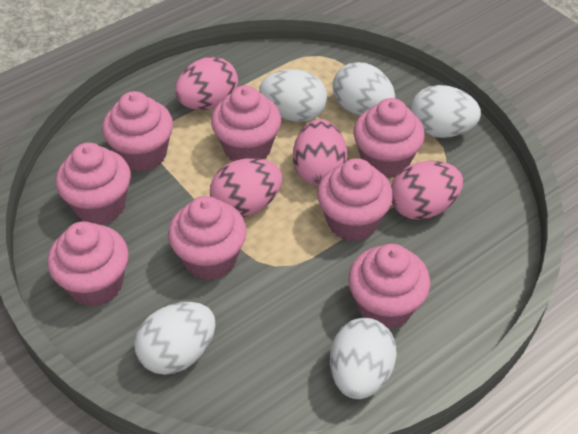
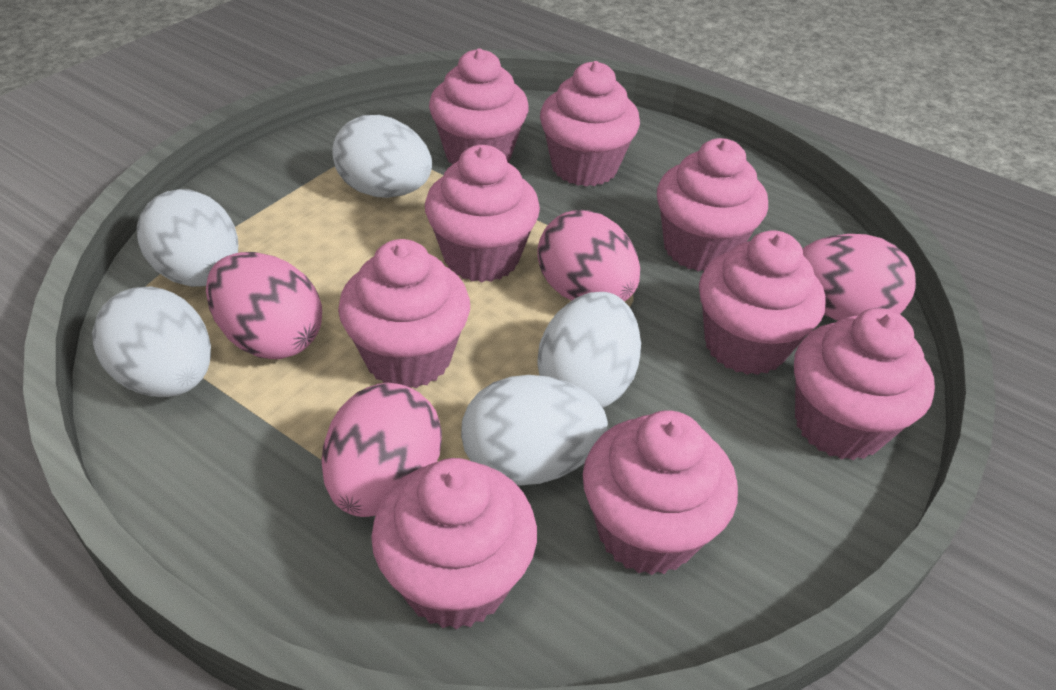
pink cupcake: 8 -> 9

